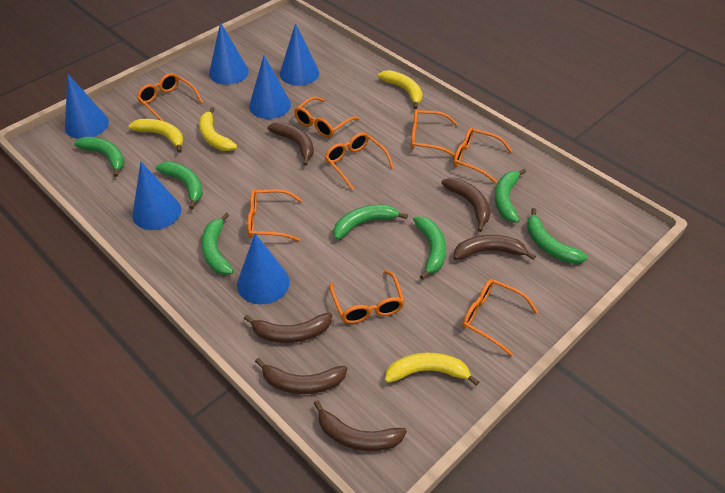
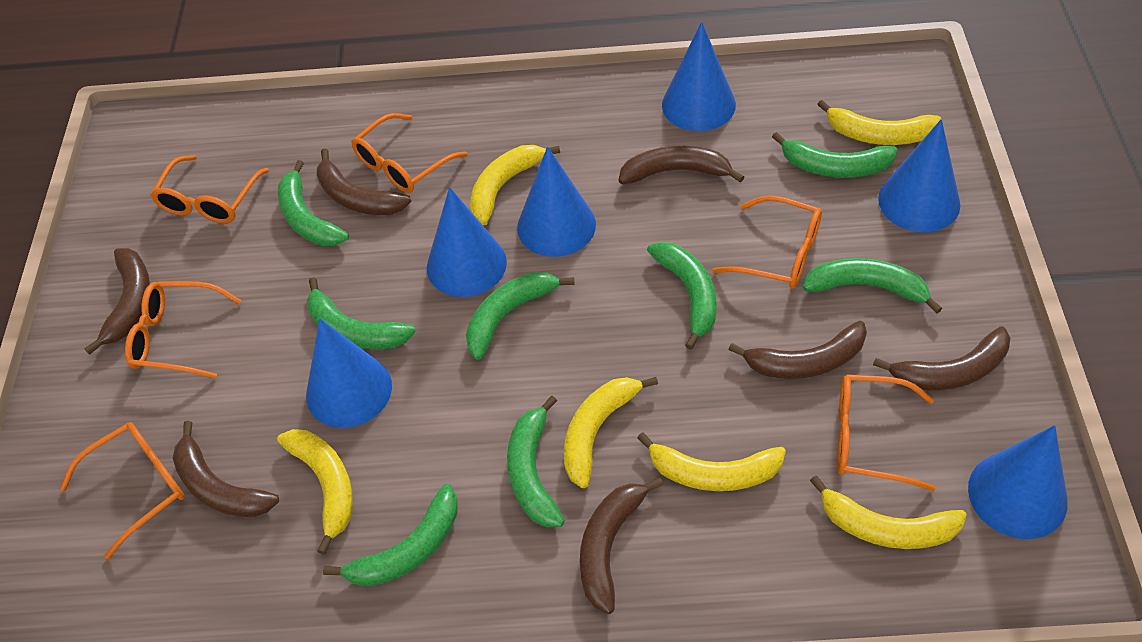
brown banana: 6 -> 7
green banana: 7 -> 8
orange glasses: 8 -> 6
yellow banana: 4 -> 6

